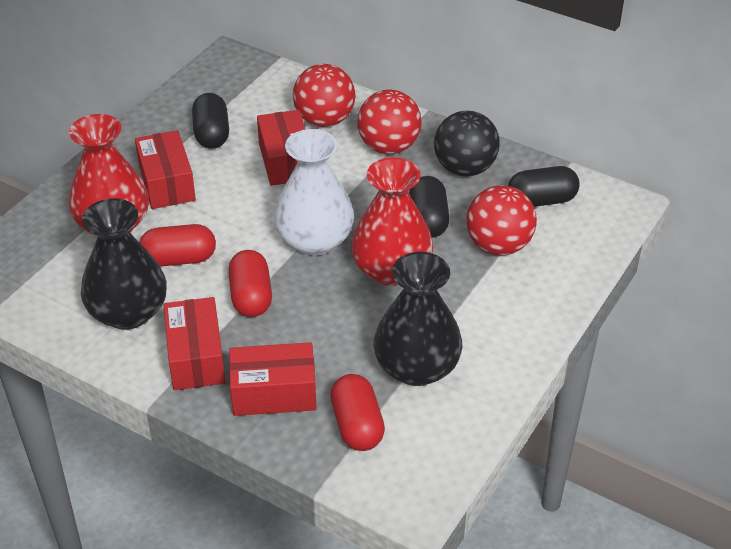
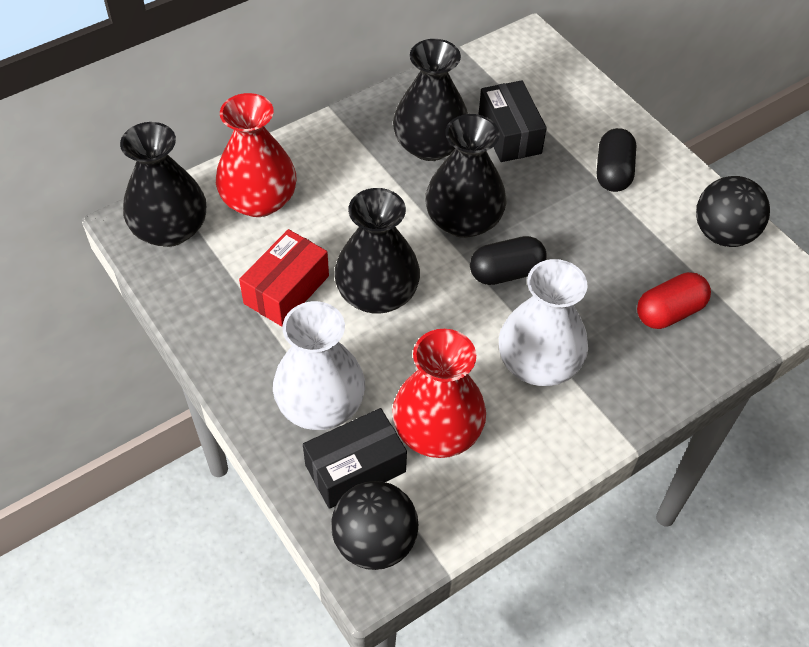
black ball: 1 -> 2
black box: 0 -> 2
black capsule: 3 -> 2
black vase: 2 -> 4
red ball: 3 -> 0
red box: 4 -> 1
red capsule: 3 -> 1
white vase: 1 -> 2

